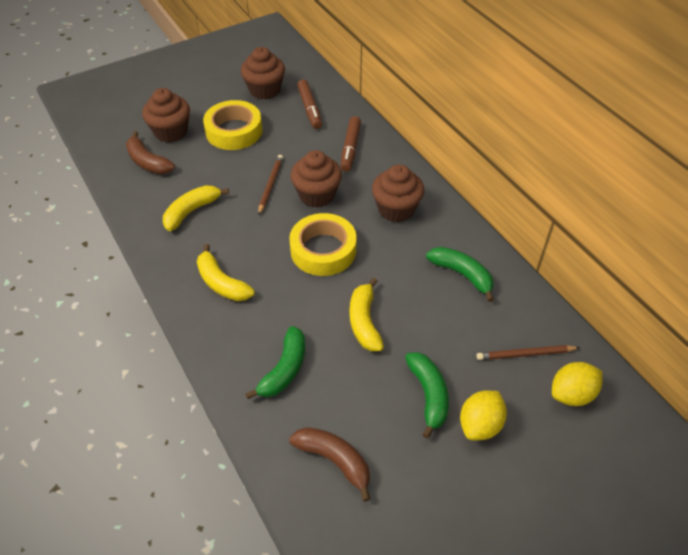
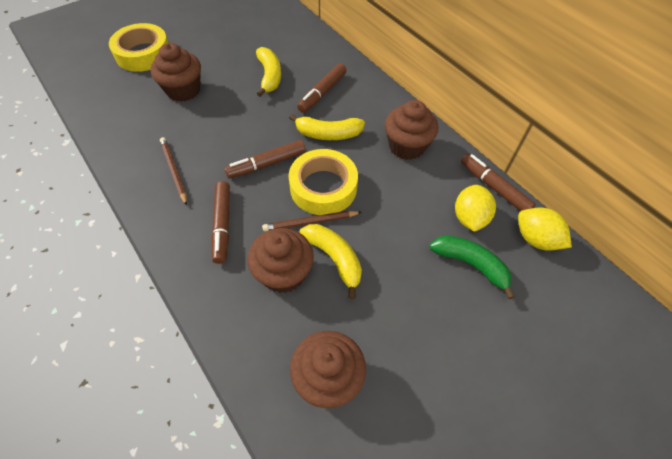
brown banana: 2 -> 0
brown marker: 2 -> 4
green banana: 3 -> 1

